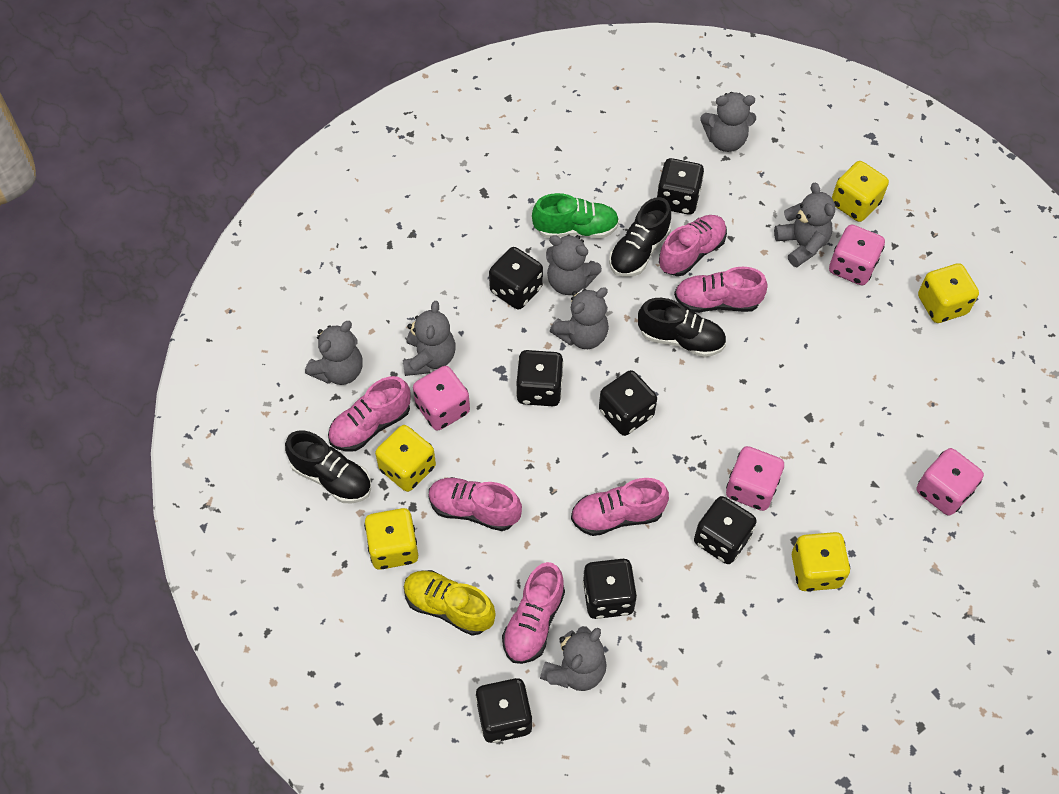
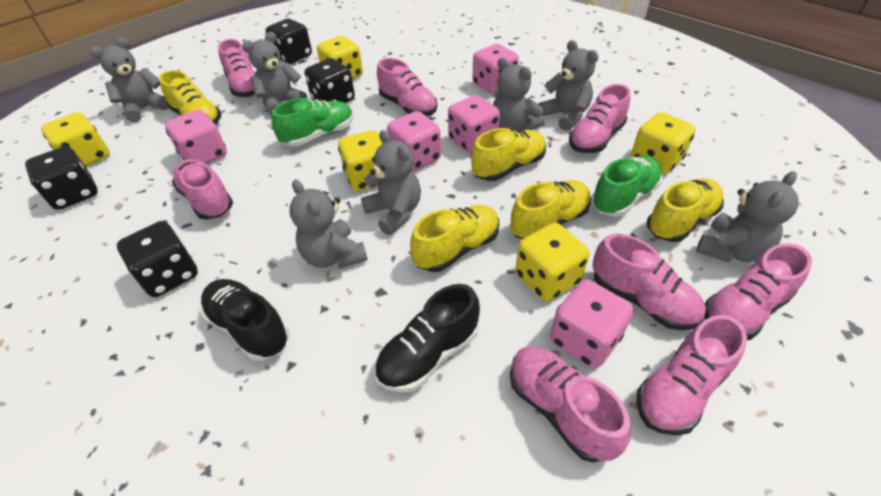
black dice: 7 -> 4
black shoe: 3 -> 2
green shoe: 1 -> 2
pink dice: 4 -> 5
pink shoe: 6 -> 8
yellow shoe: 1 -> 5

